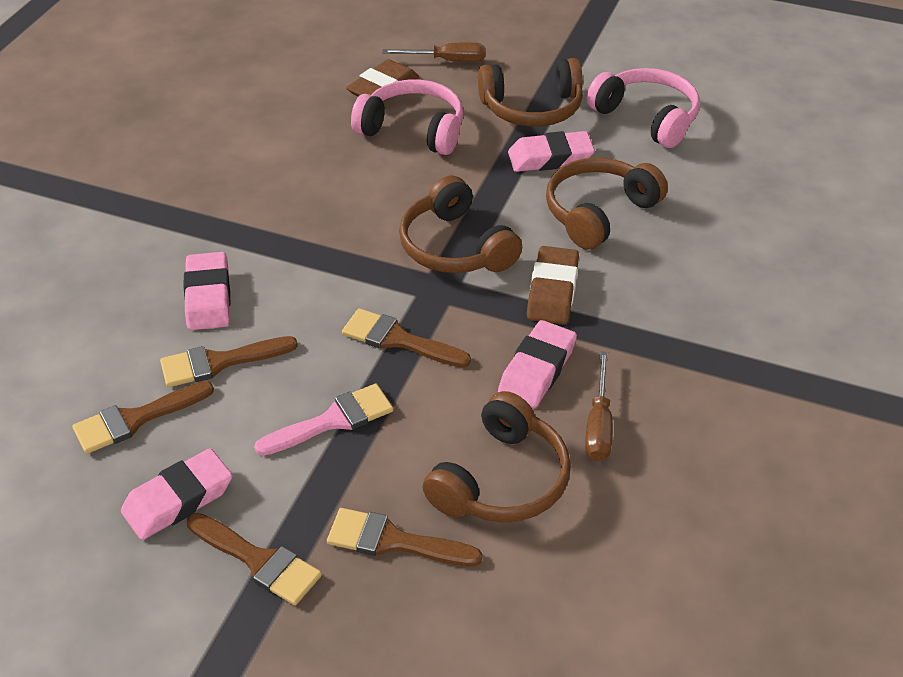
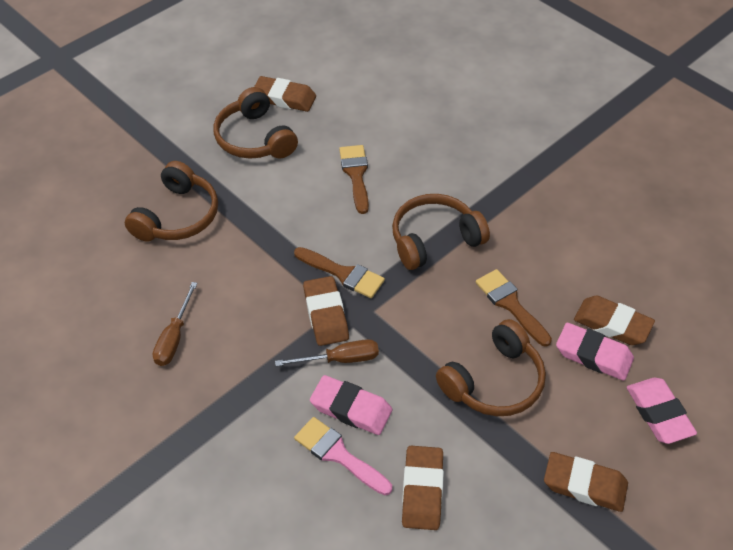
brown brush: 5 -> 3
brown eraser: 2 -> 5
pink eraser: 4 -> 3
pink headphones: 2 -> 0

